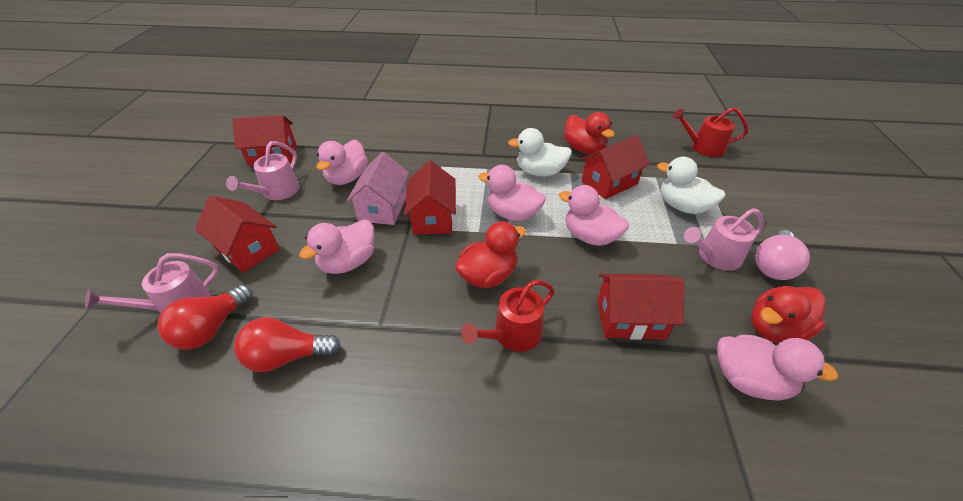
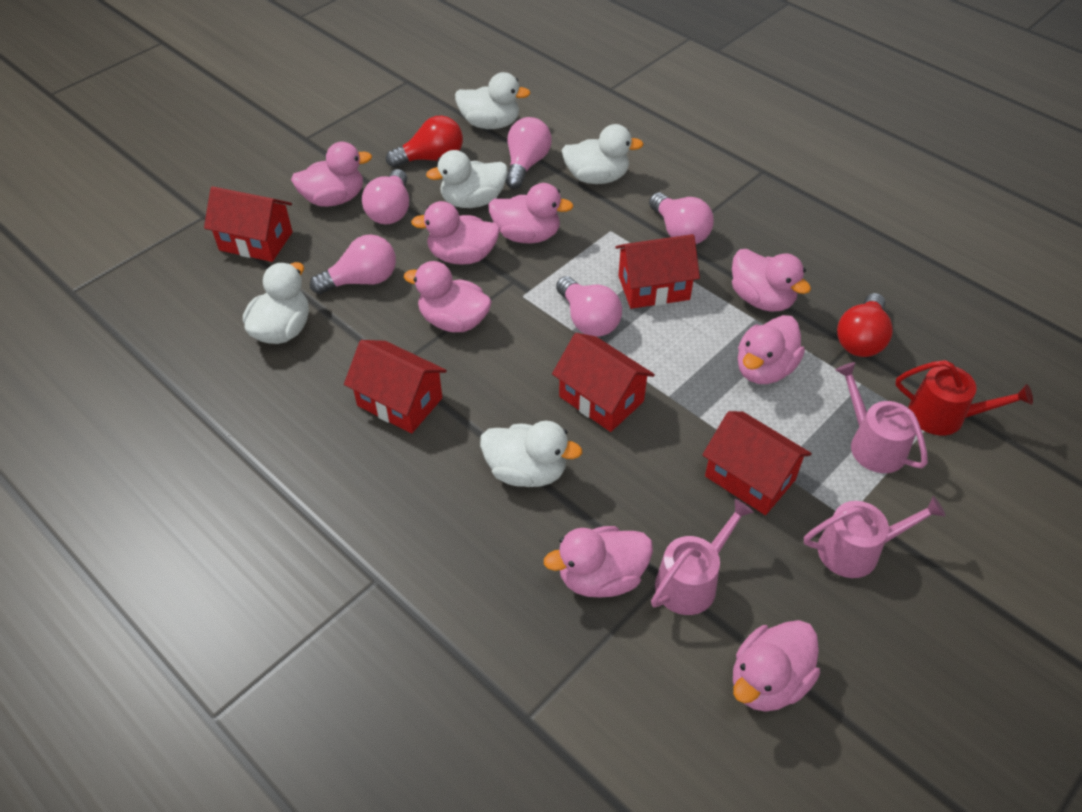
pink duck: 5 -> 8
pink house: 1 -> 0
pink light bulb: 1 -> 5
red duck: 3 -> 0
red watering can: 2 -> 1
white duck: 2 -> 5

